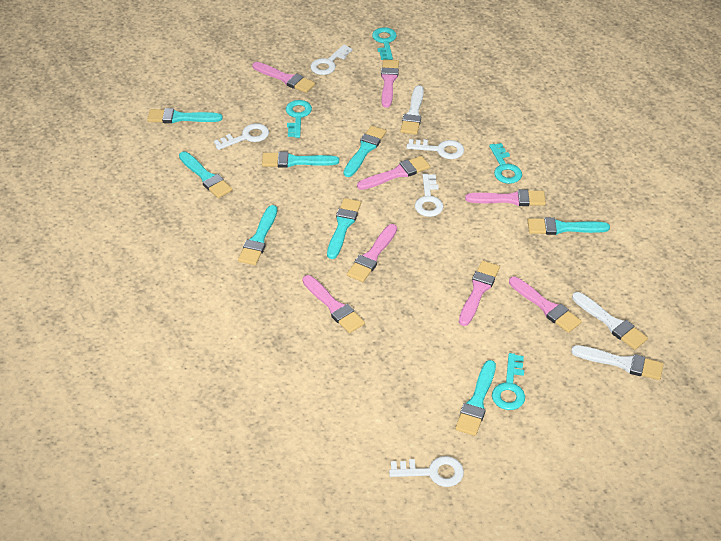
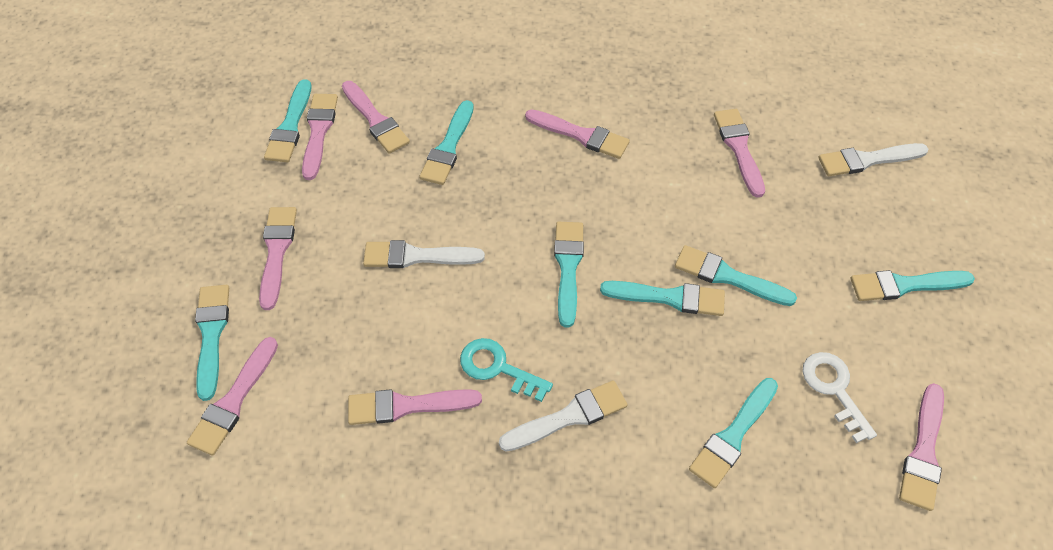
turquoise key: 4 -> 1
white key: 5 -> 1

